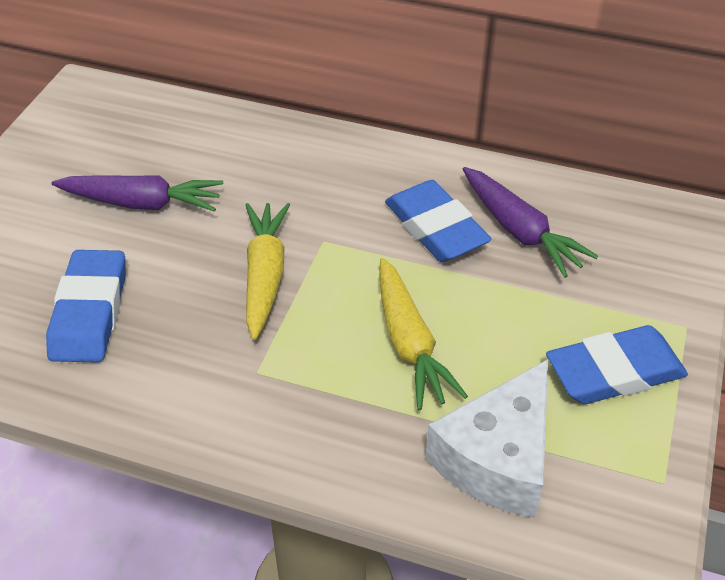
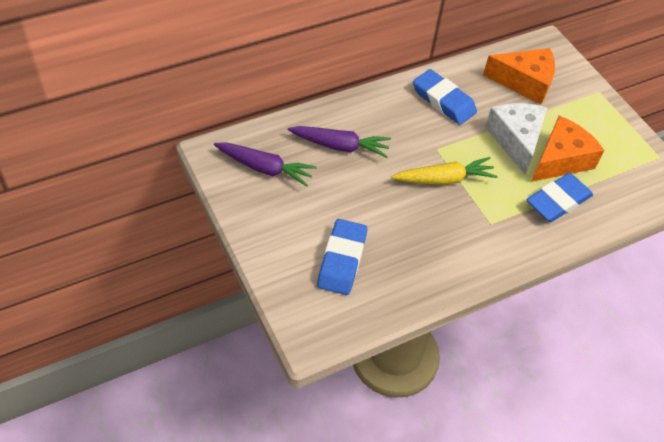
orange cheese: 0 -> 2
yellow carrot: 2 -> 1

